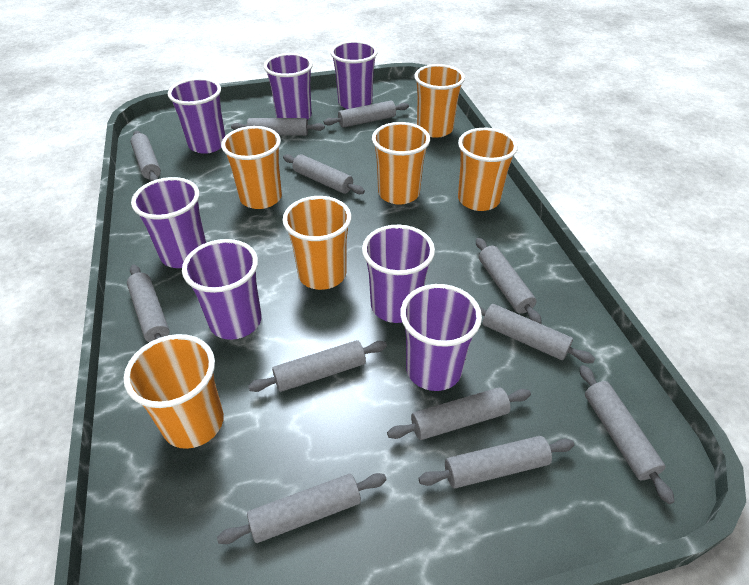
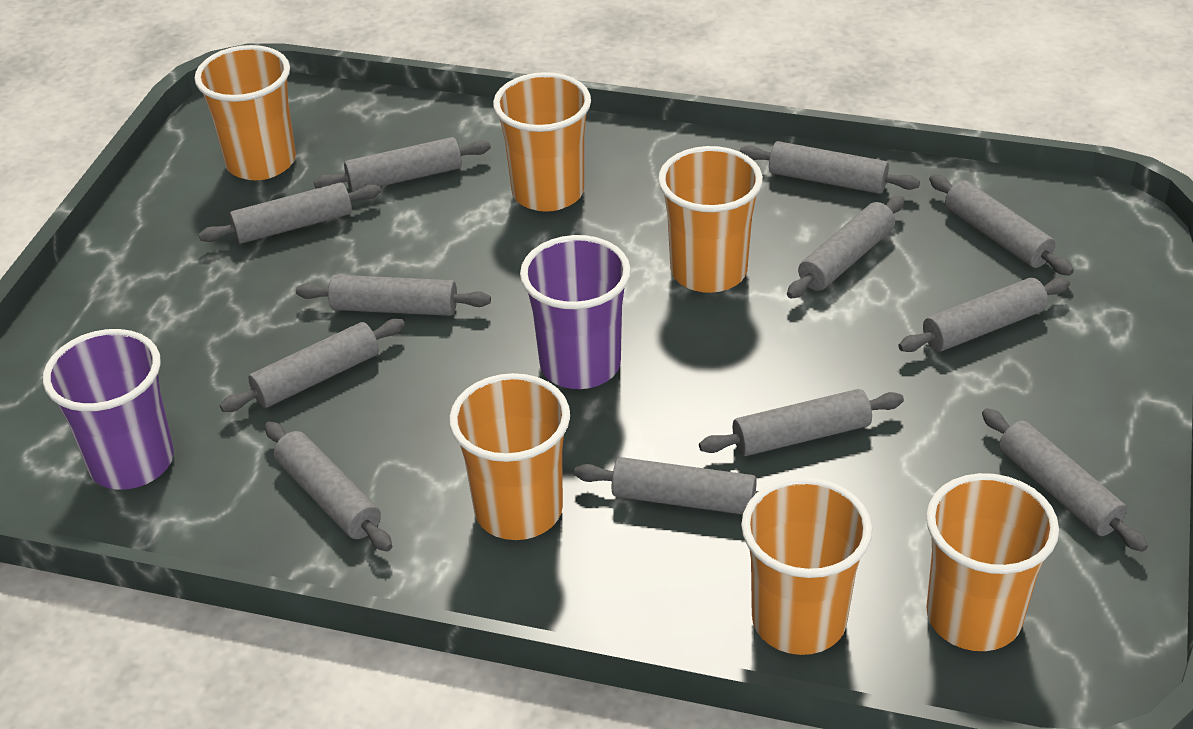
purple cup: 7 -> 2

